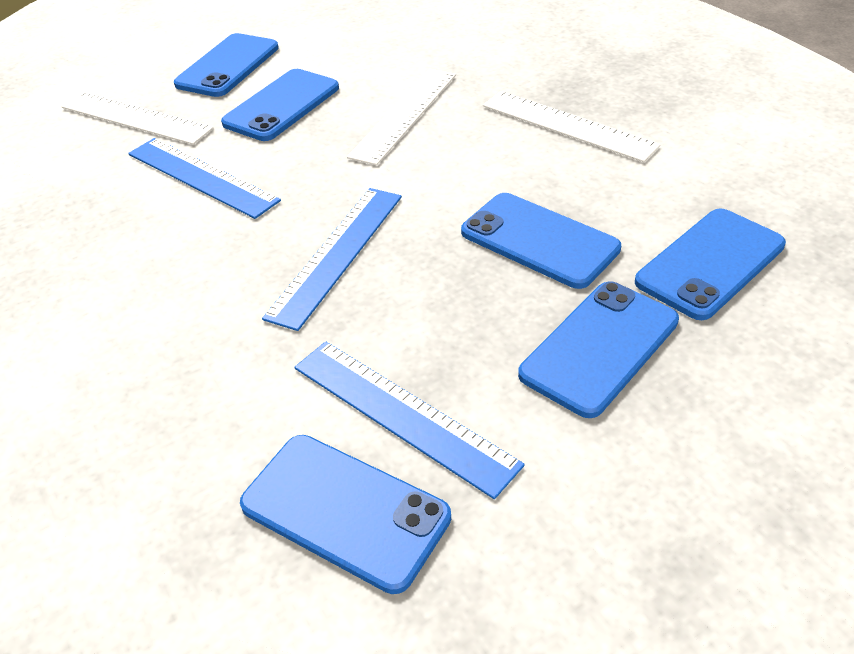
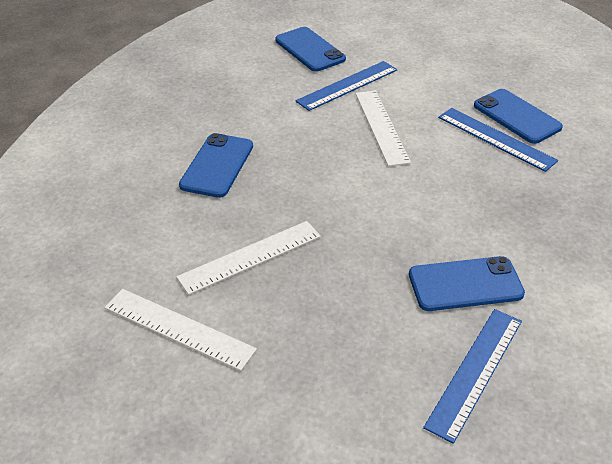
blue phone: 6 -> 4

